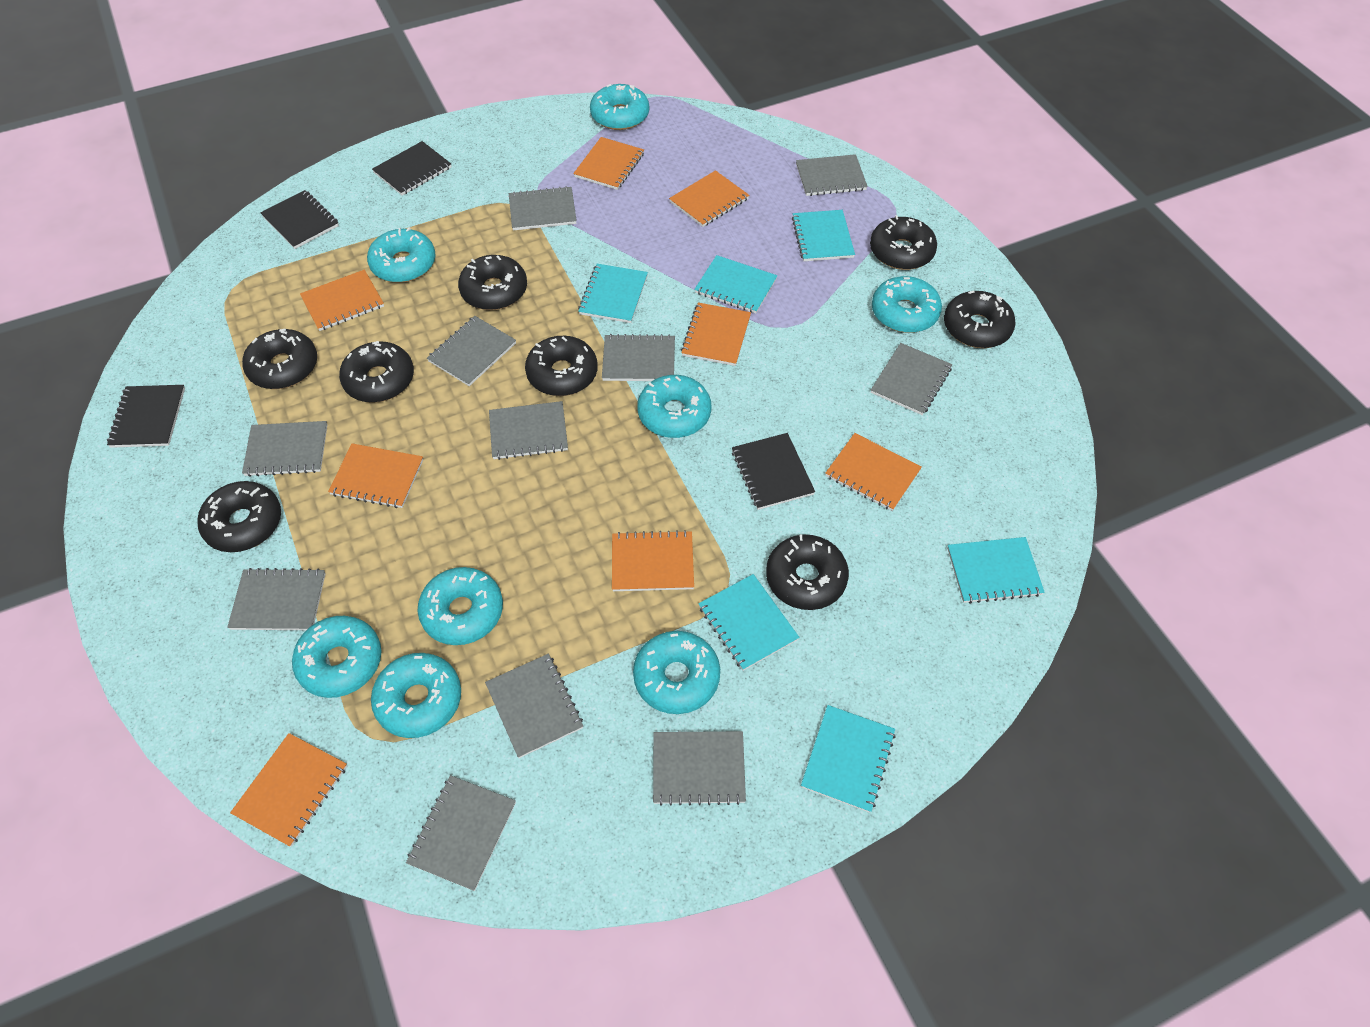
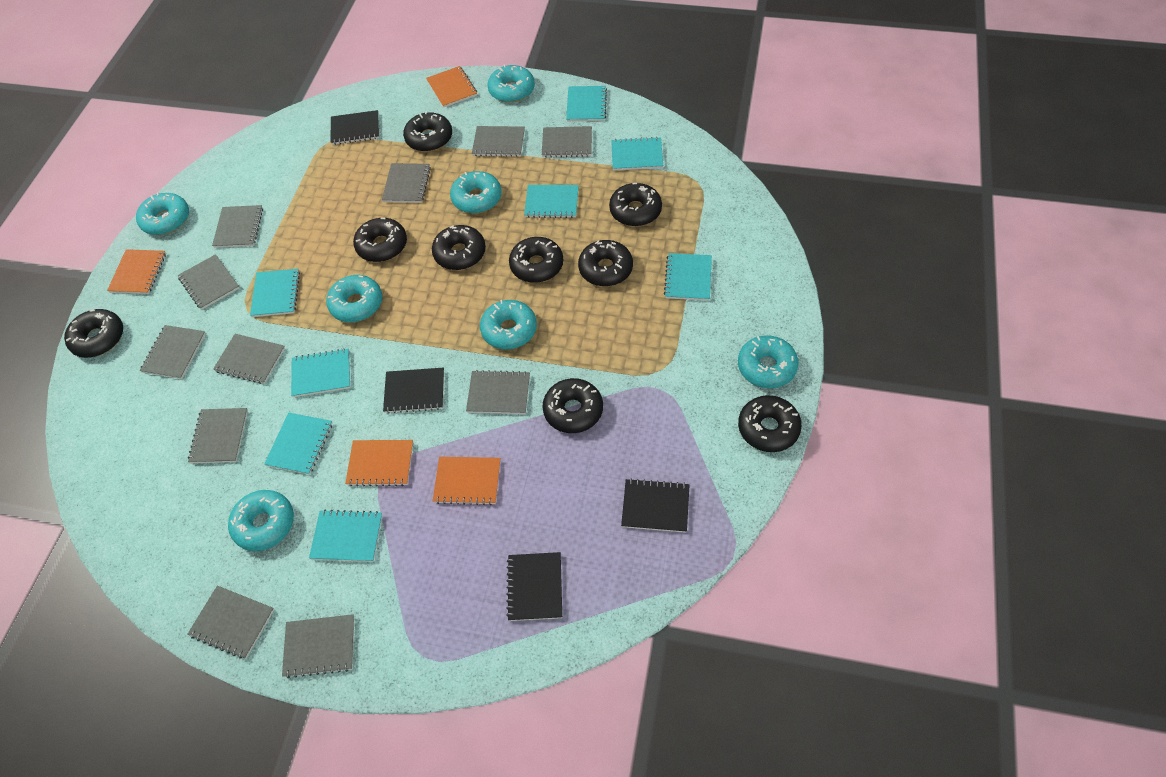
black donut: 8 -> 9
orange notebook: 8 -> 4
turquoise donut: 8 -> 7
turquoise notebook: 6 -> 8

